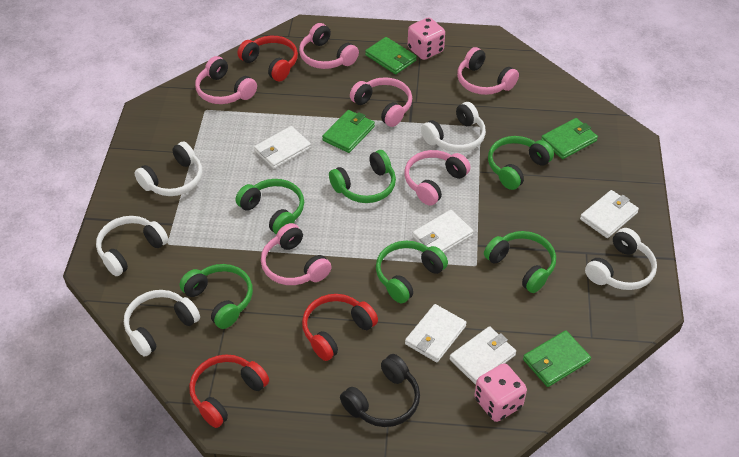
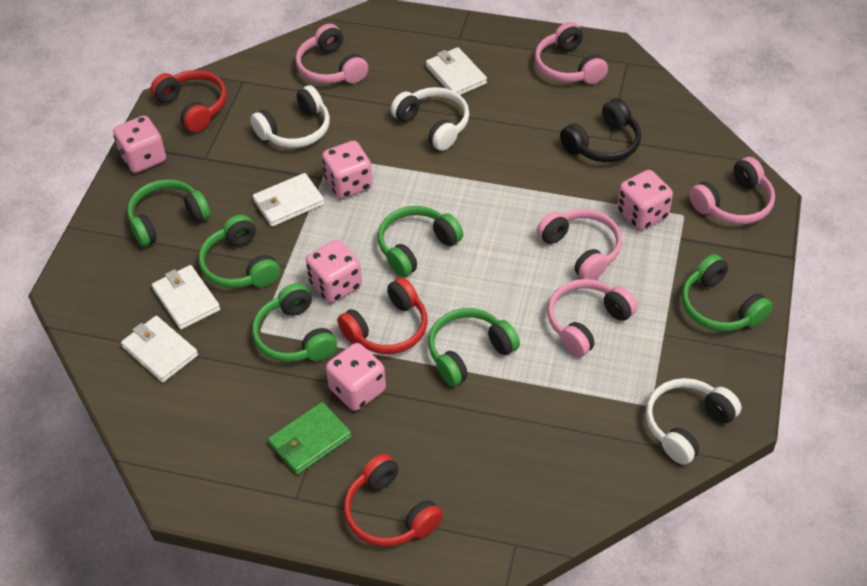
green wallet: 4 -> 1
pink dice: 2 -> 5
pink headphones: 6 -> 5
white headphones: 5 -> 3
white wallet: 5 -> 4

